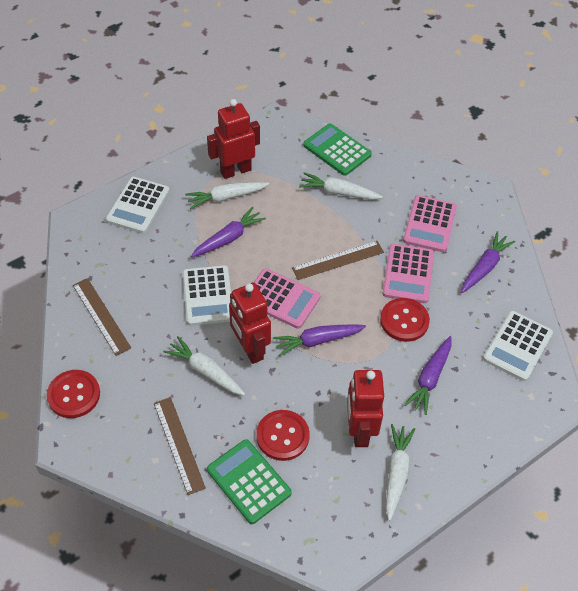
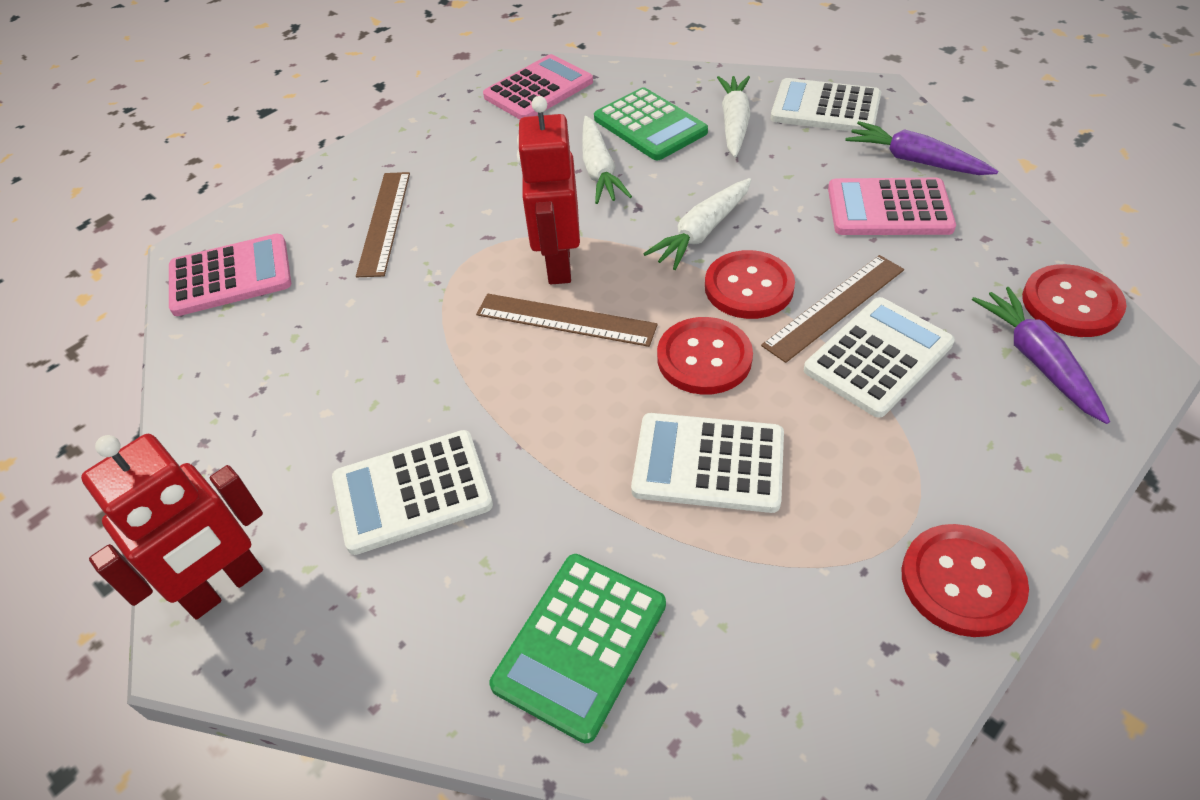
purple carrot: 4 -> 2
red button: 3 -> 4
red robot: 3 -> 2
white calculator: 3 -> 4
white carrot: 4 -> 3

